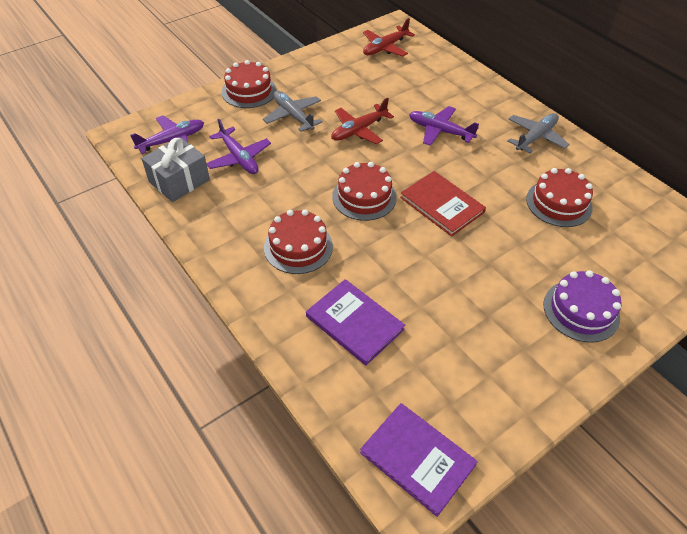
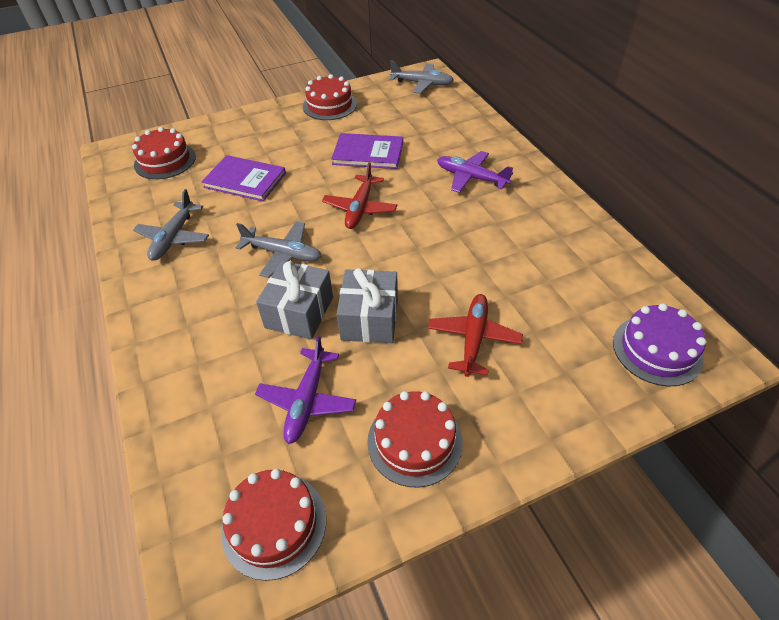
grey gift: 1 -> 2
grey plane: 2 -> 3
purple plane: 3 -> 2
red book: 1 -> 0

